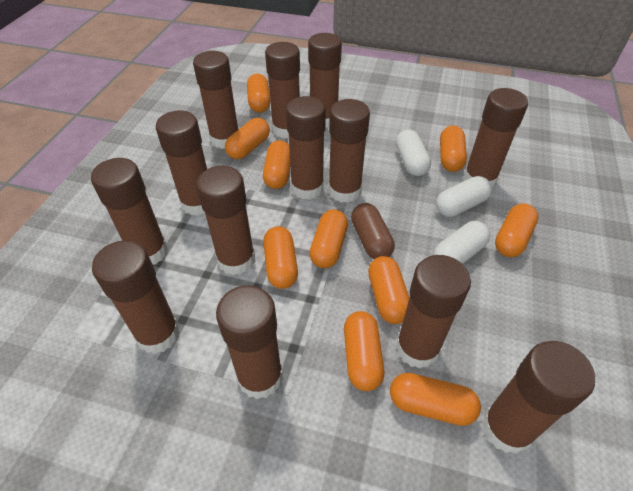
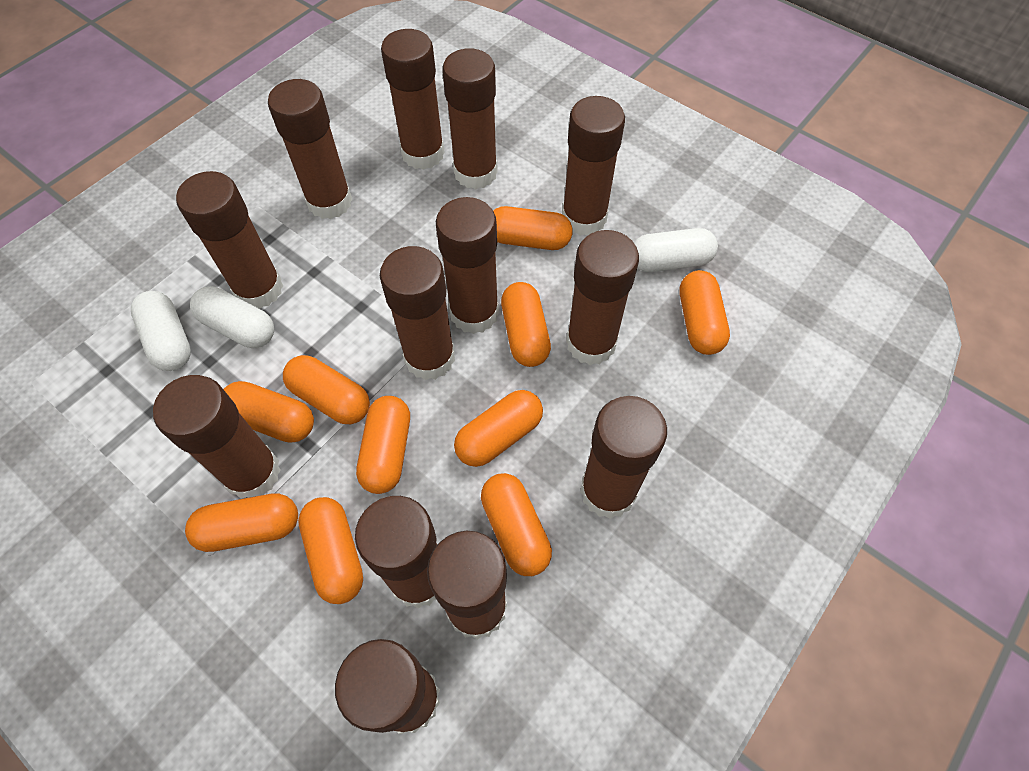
brown capsule: 1 -> 0

